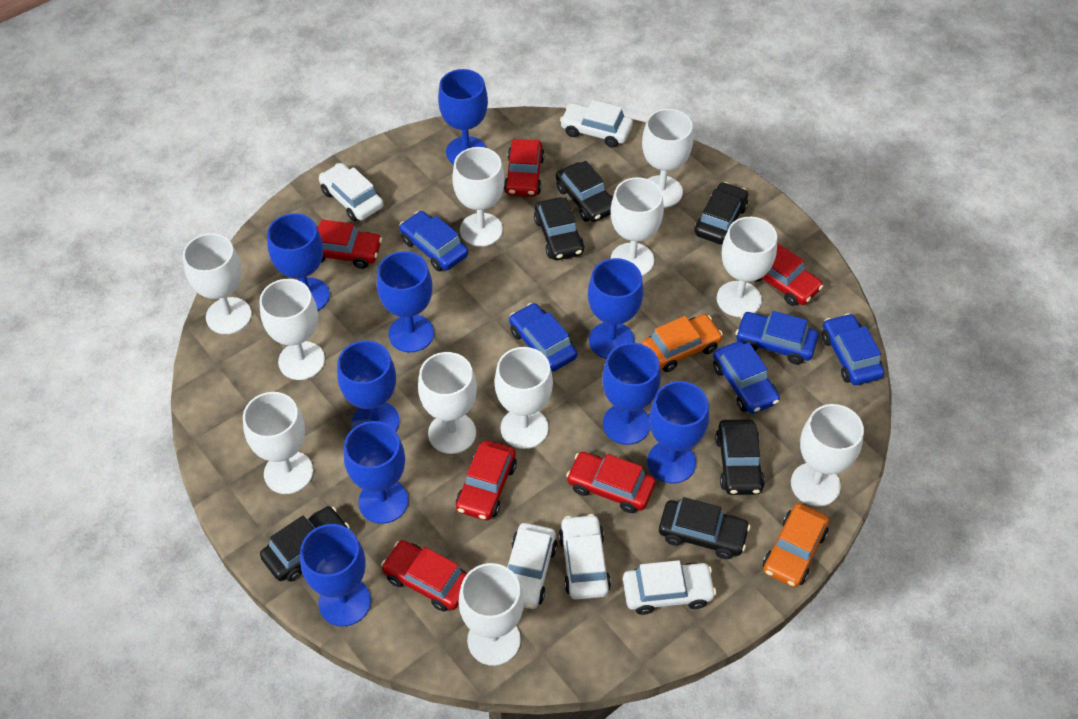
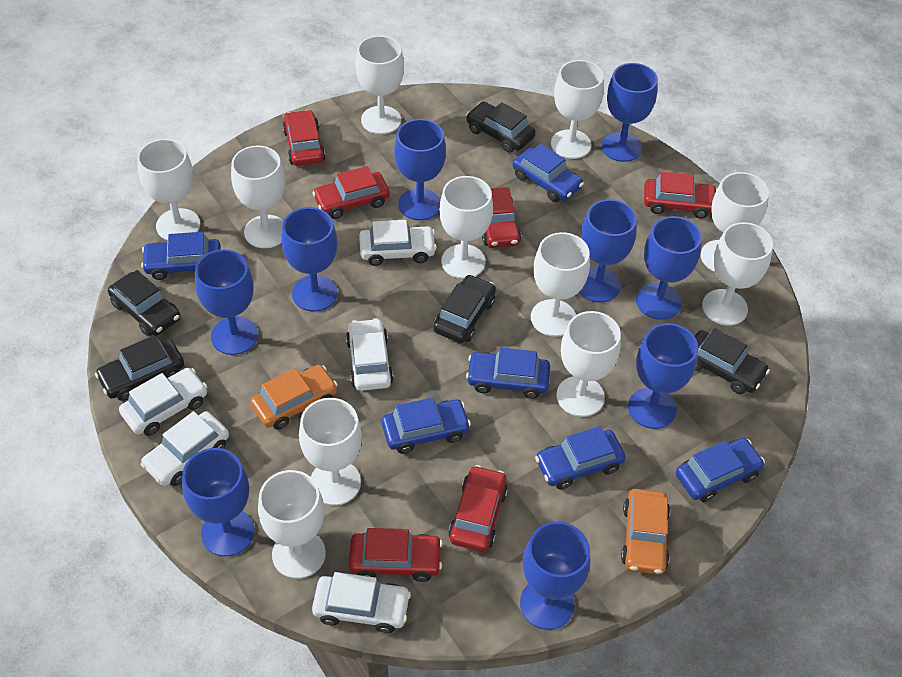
black car: 6 -> 5
blue car: 5 -> 6

